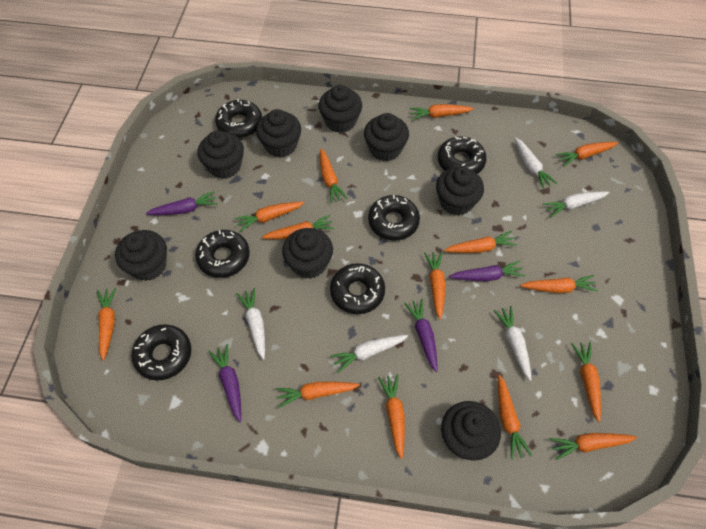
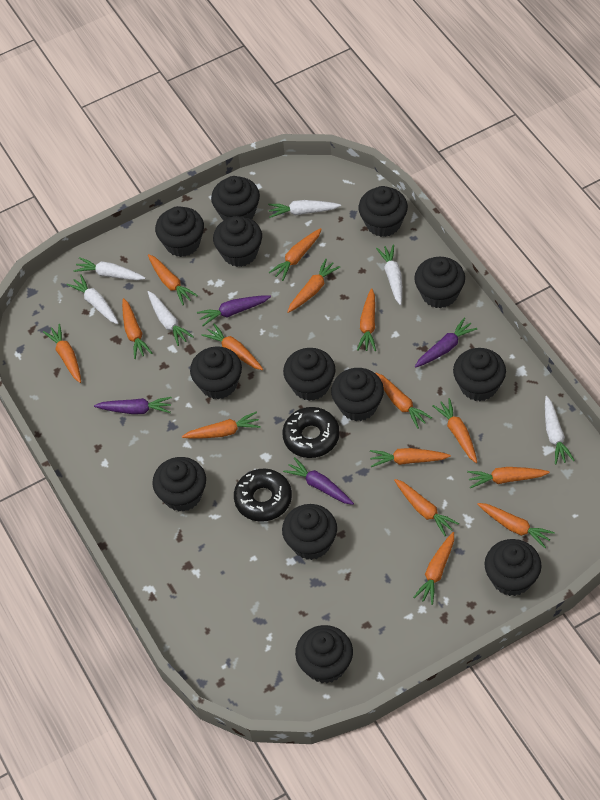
black cupcake: 8 -> 13
black donut: 6 -> 2
orange carrot: 14 -> 15
white carrot: 5 -> 6

